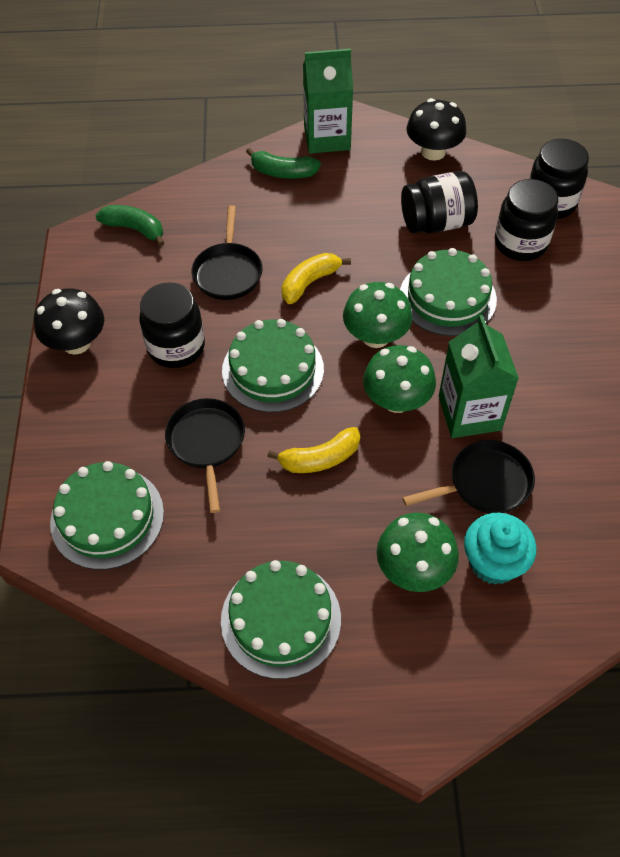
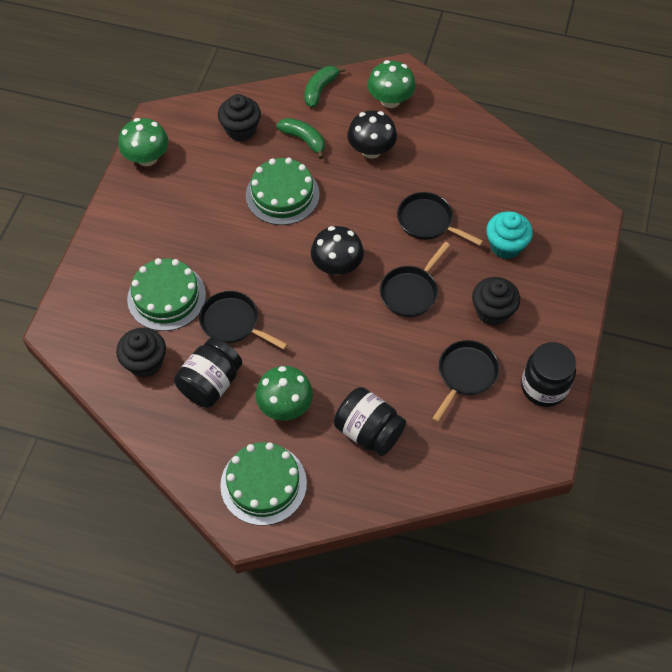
black cupcake: 0 -> 3
black jar: 4 -> 3
black pan: 3 -> 4
green cake: 4 -> 3
green carton: 2 -> 0
yellow banana: 2 -> 0

